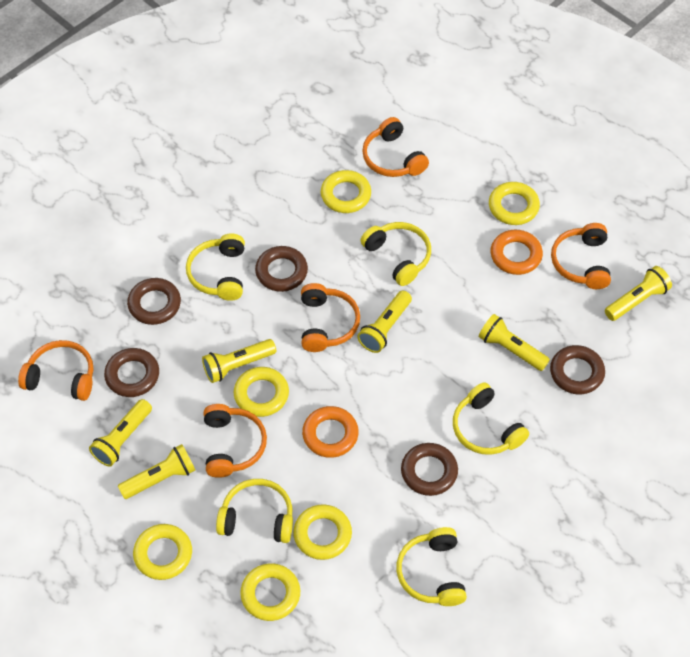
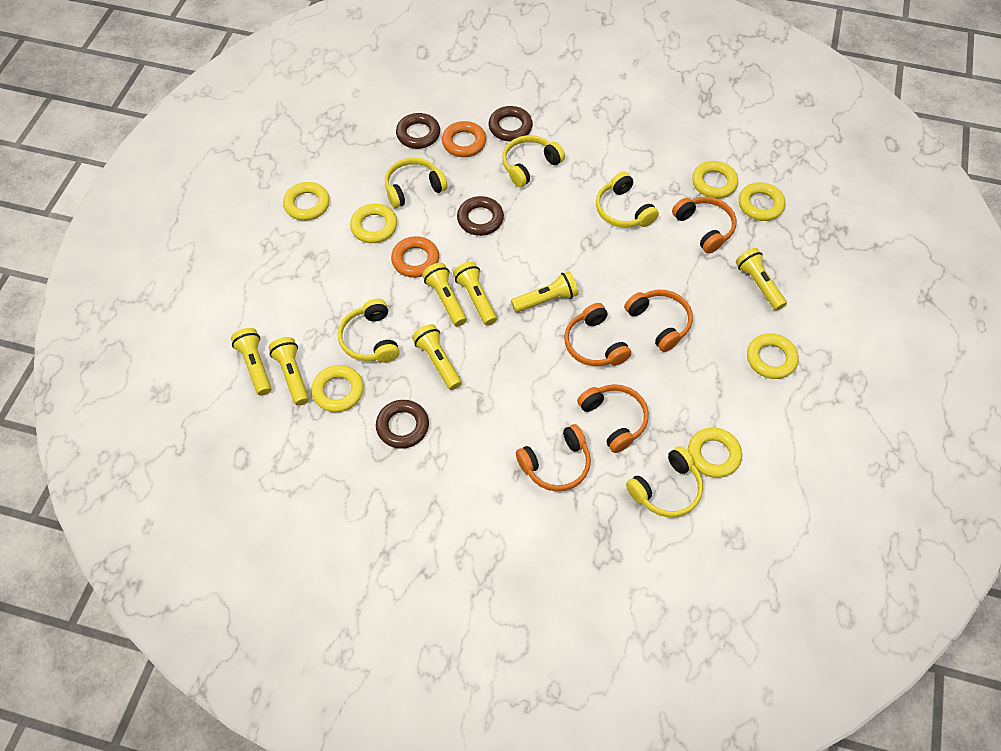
brown ring: 5 -> 4
yellow flashlight: 6 -> 7
yellow ring: 6 -> 7

